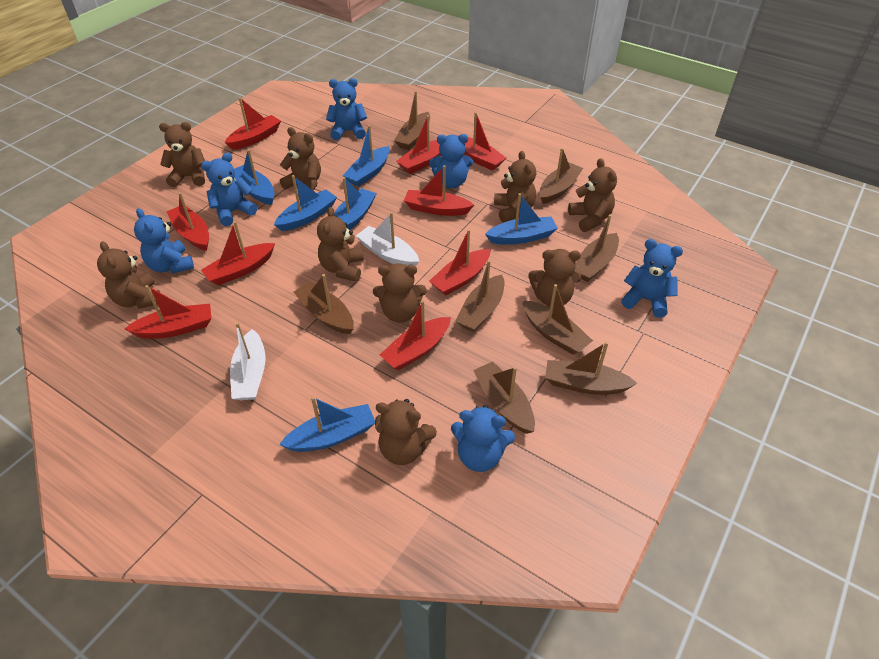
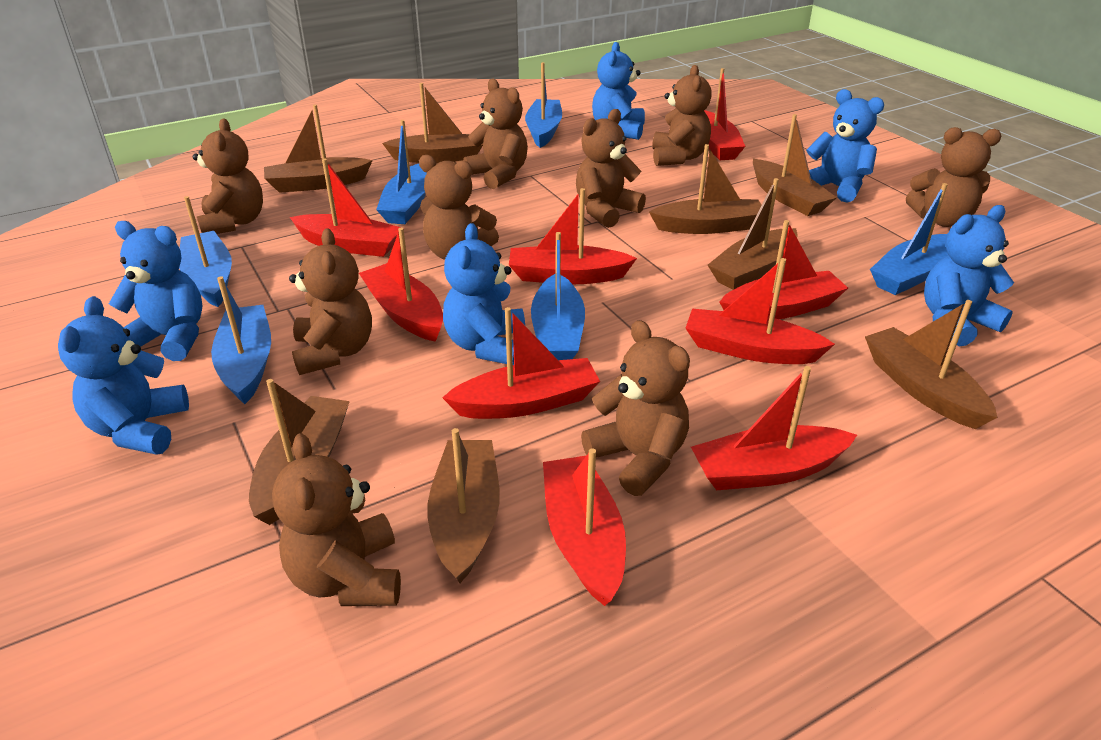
white boat: 2 -> 0

